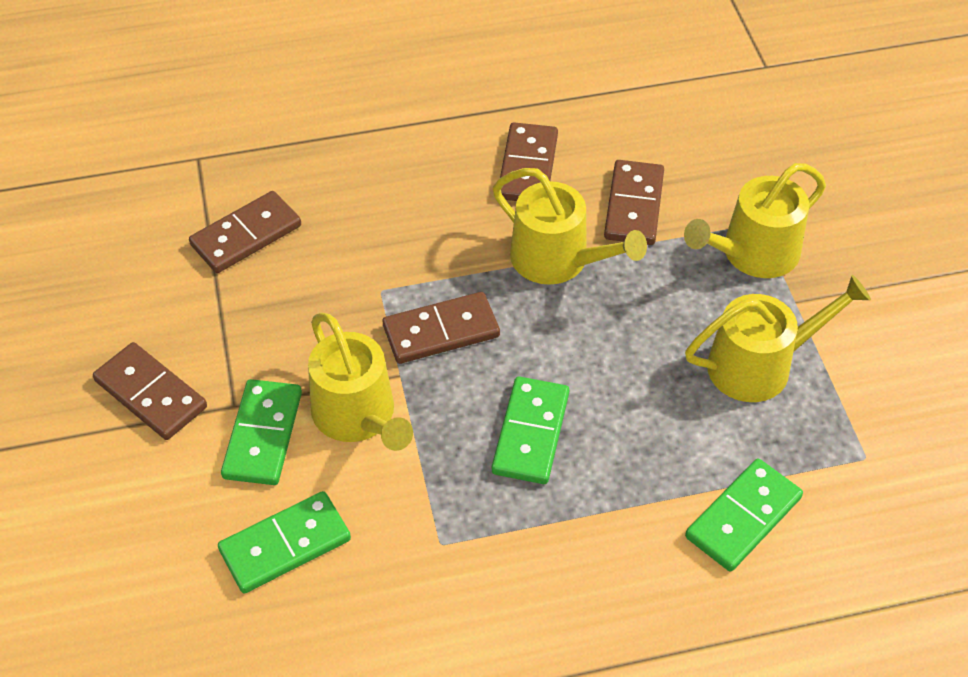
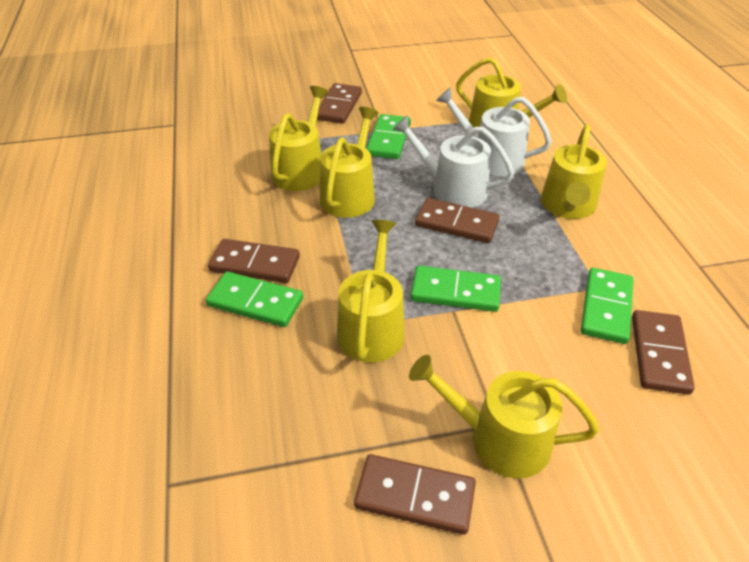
white watering can: 0 -> 2
yellow watering can: 4 -> 6

